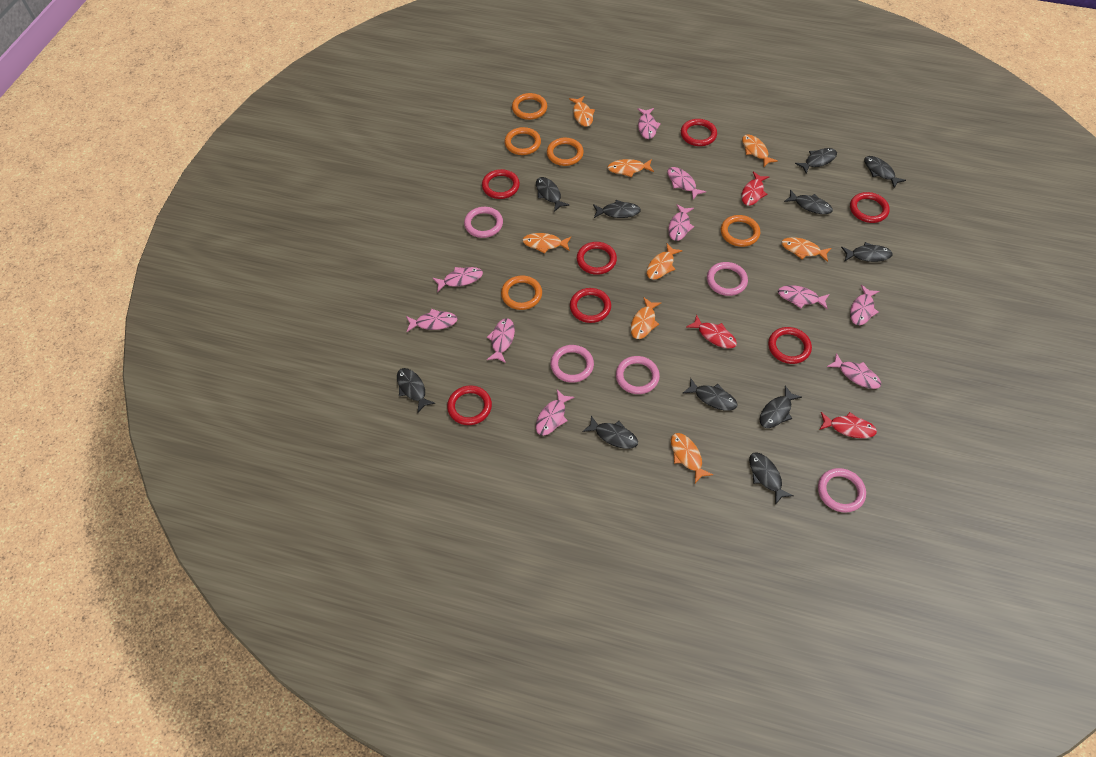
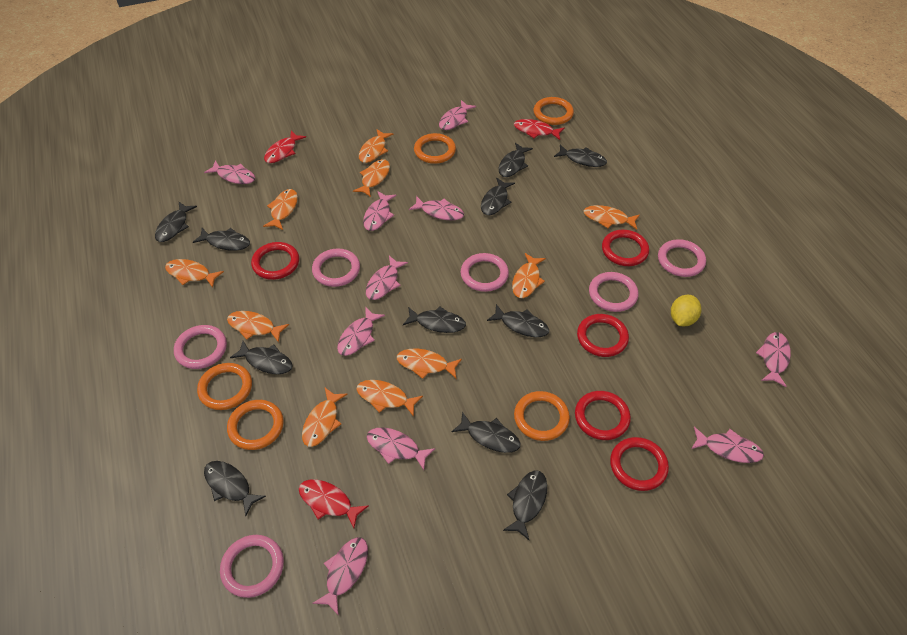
orange fish: 8 -> 10
pink ring: 5 -> 6
red ring: 7 -> 5
yellow lemon: 0 -> 1

